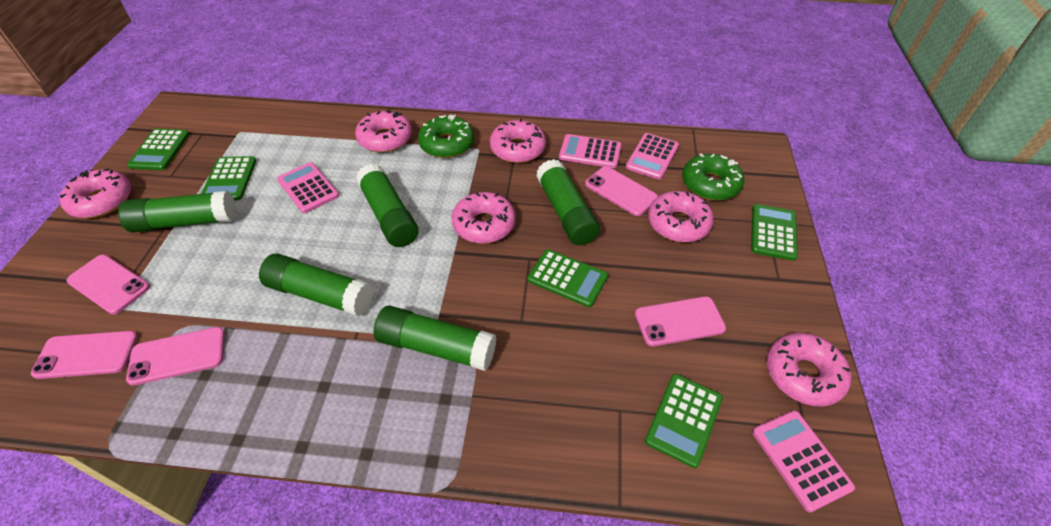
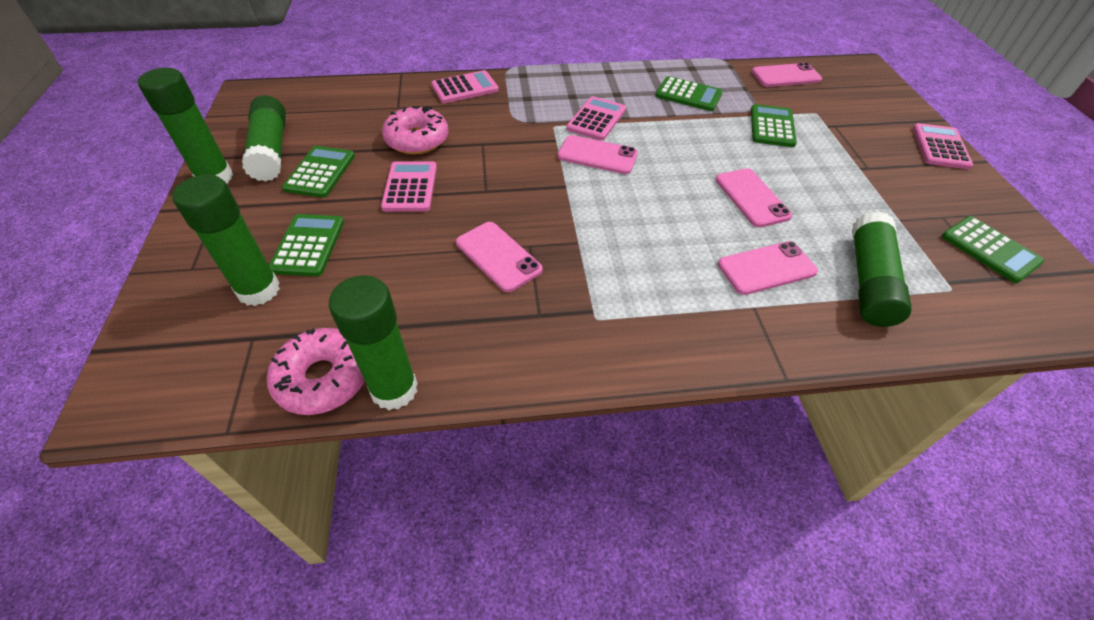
green donut: 2 -> 0
pink donut: 6 -> 2

